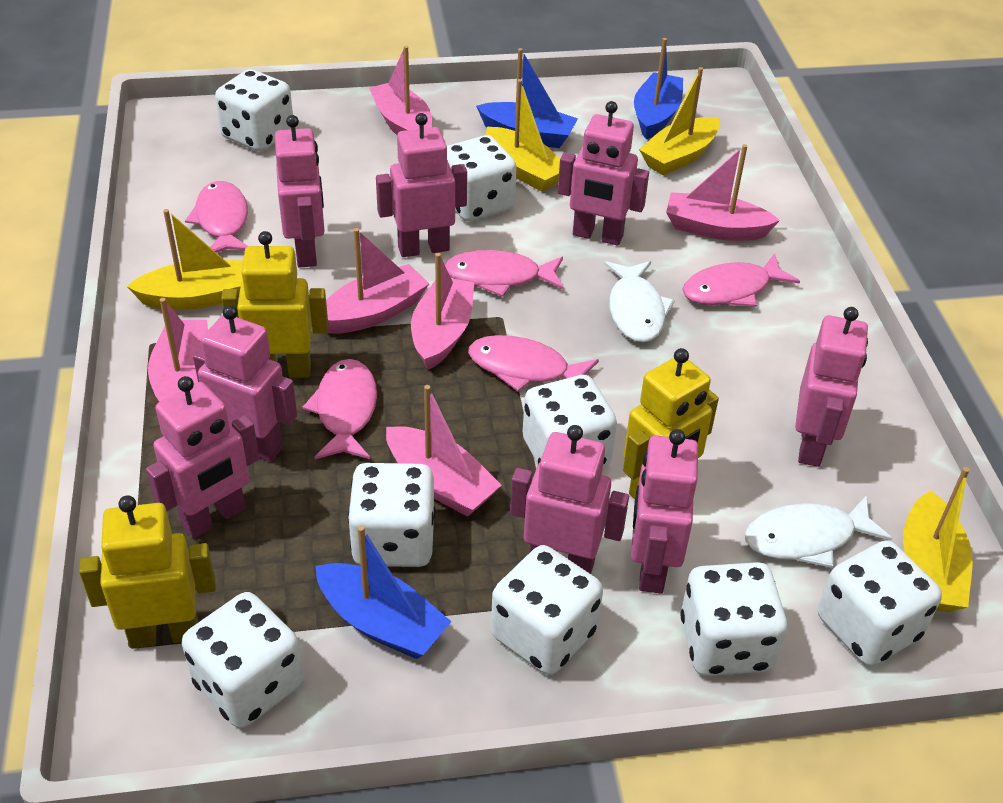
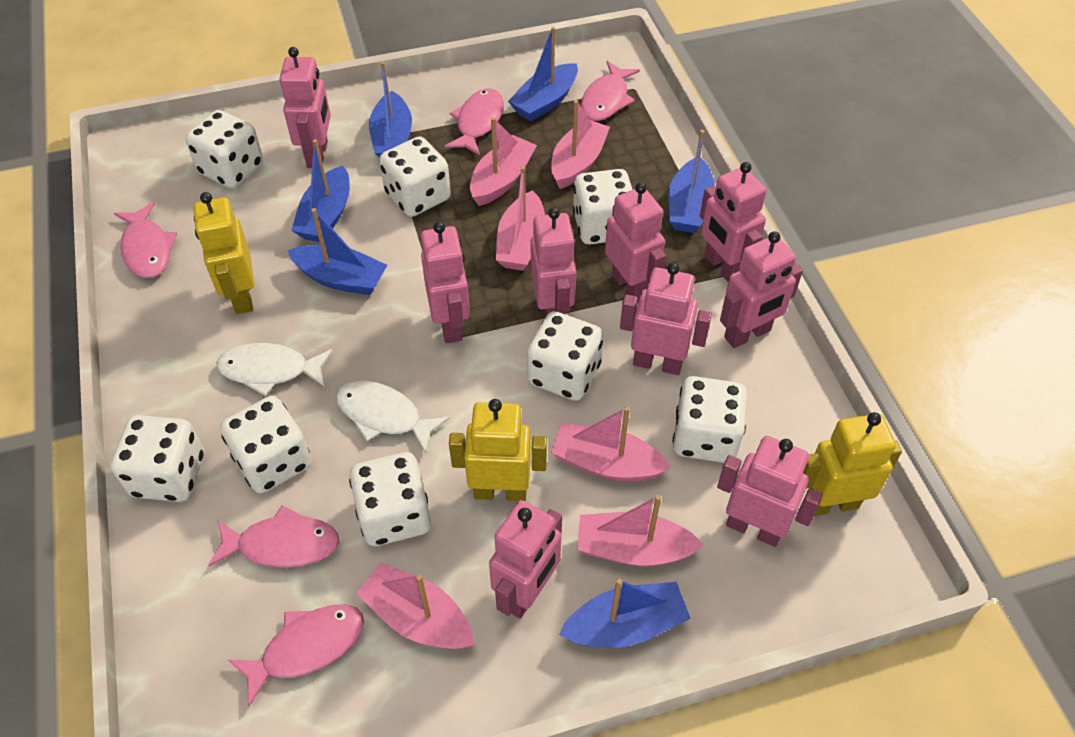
blue boat: 3 -> 6
pink robot: 8 -> 9
yellow boat: 4 -> 0

